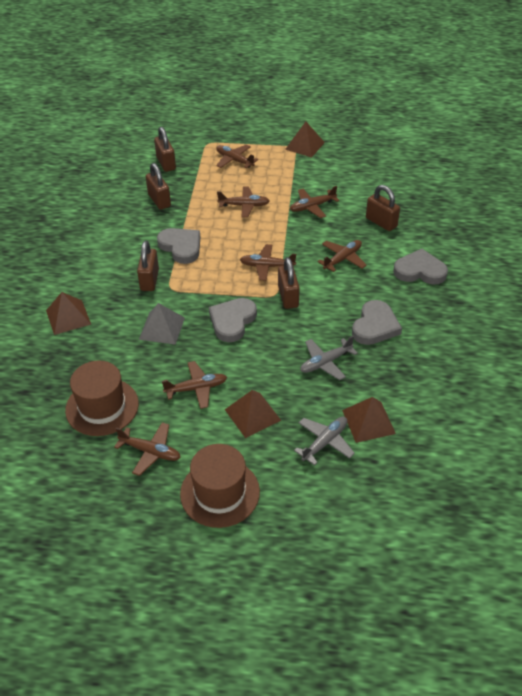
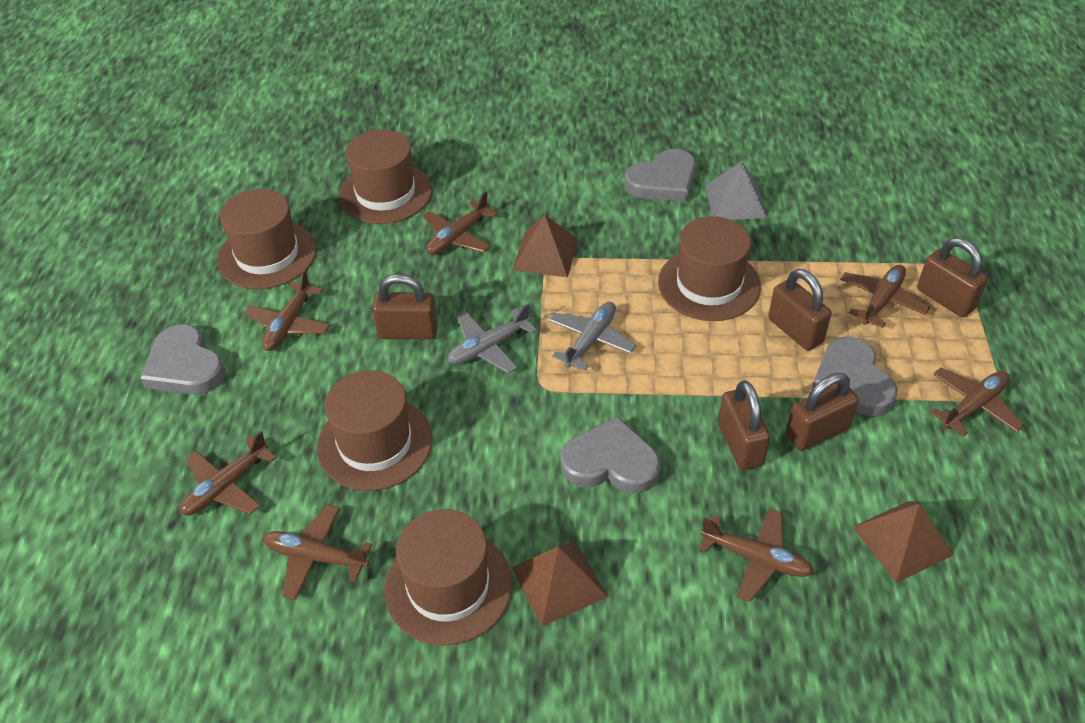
brown hat: 2 -> 5
brown pyramid: 4 -> 3

